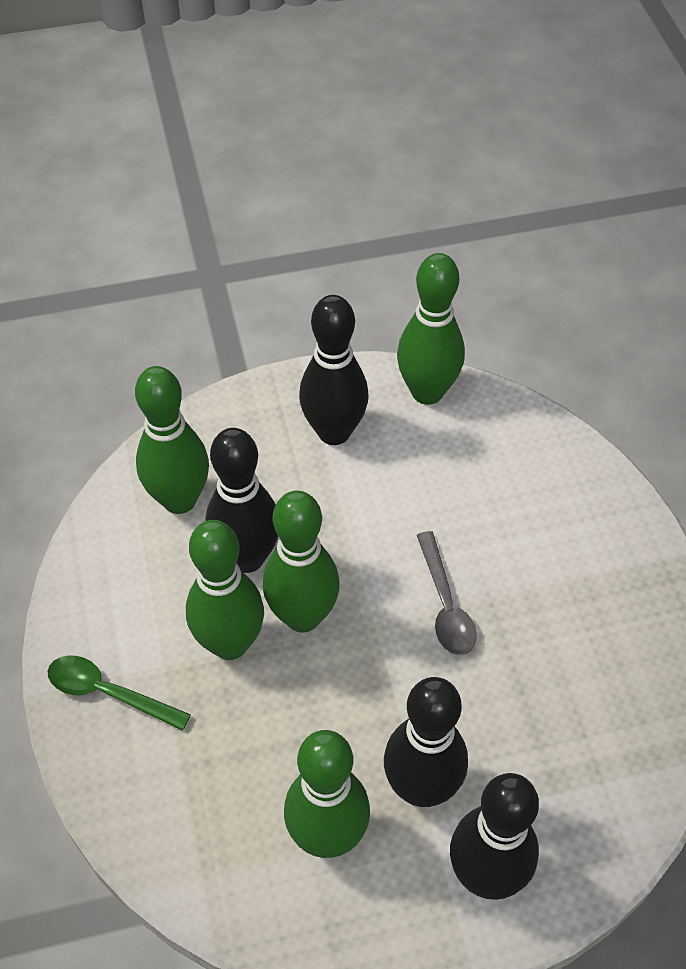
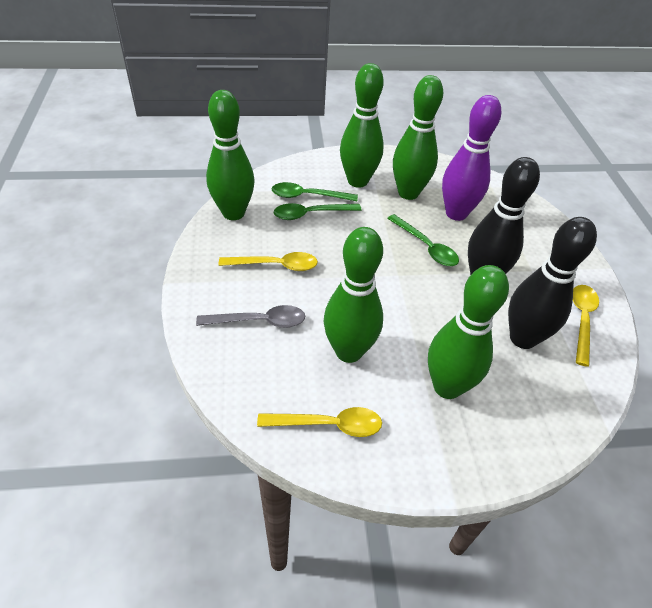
black bowling pin: 4 -> 2
green spoon: 1 -> 3
purple bowling pin: 0 -> 1
yellow spoon: 0 -> 3

